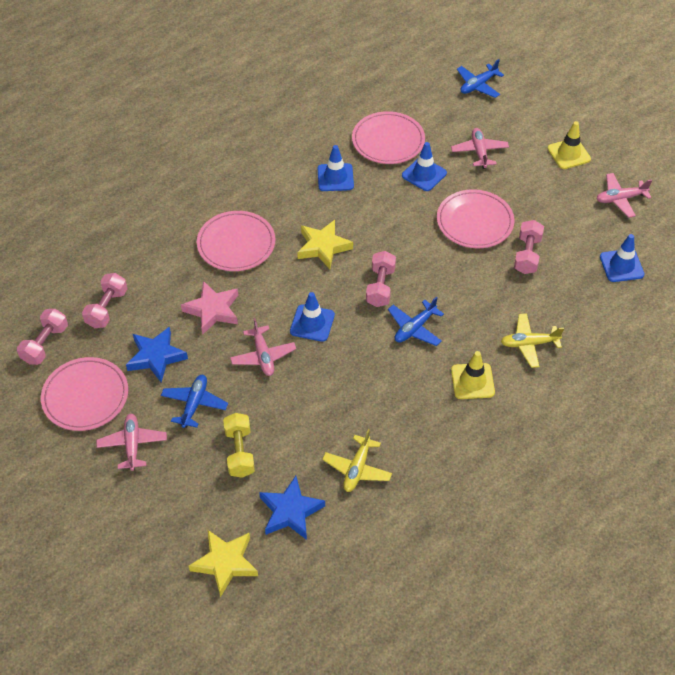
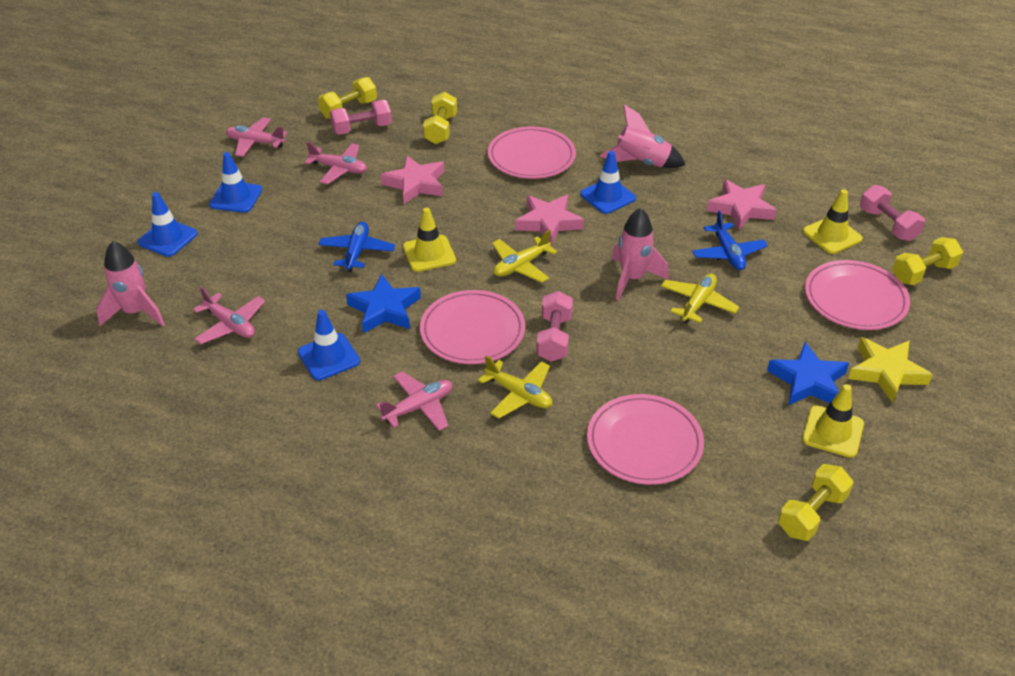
blue plane: 3 -> 2
pink dumbbell: 4 -> 3
pink rocket: 0 -> 3
pink star: 1 -> 3
yellow dumbbell: 1 -> 4
yellow plane: 2 -> 3
yellow star: 2 -> 1
yellow traffic cone: 2 -> 3

